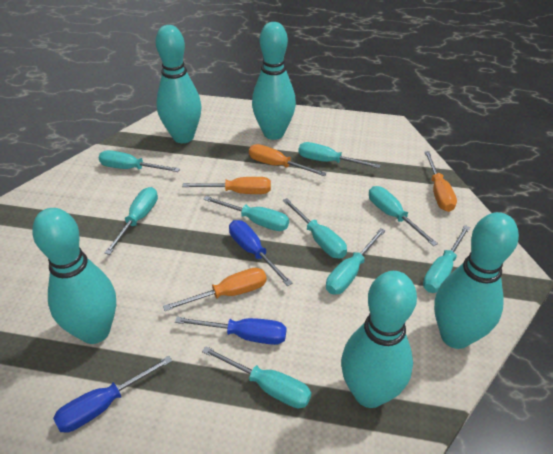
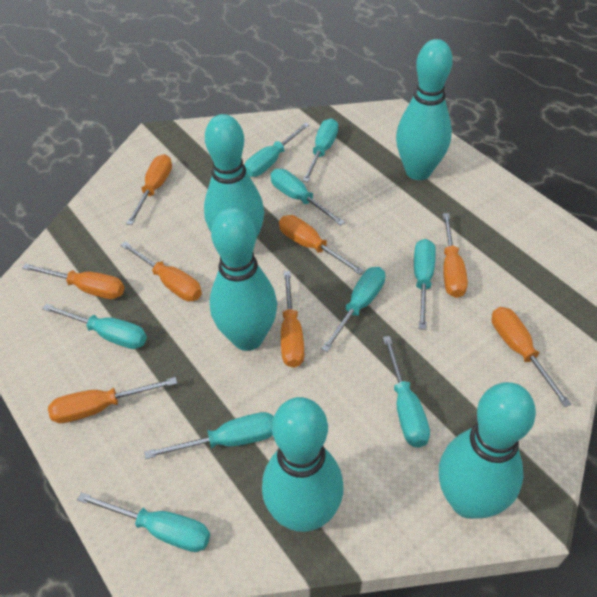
blue screwdriver: 3 -> 0
orange screwdriver: 4 -> 8

